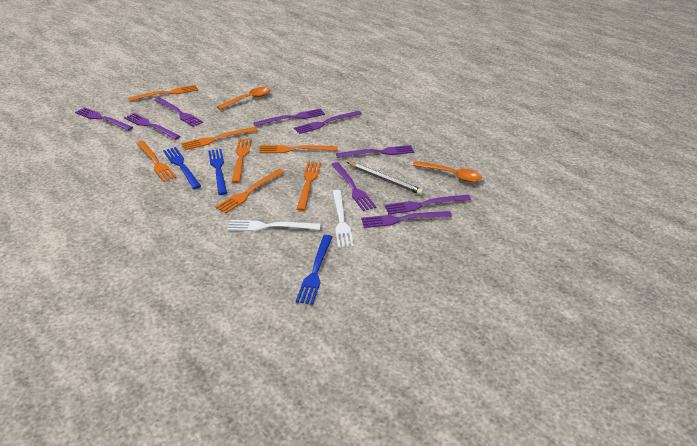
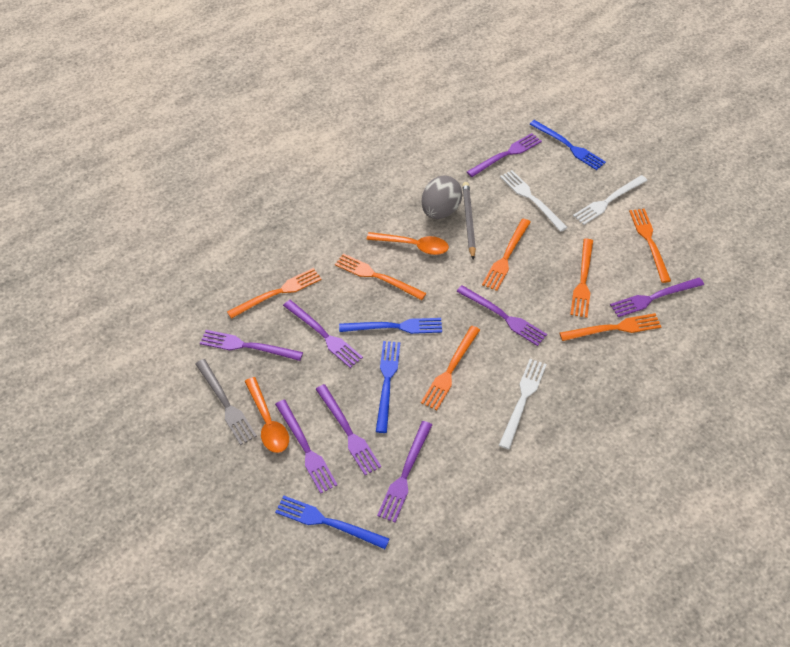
blue fork: 3 -> 4
grey egg: 0 -> 1
grey fork: 0 -> 1
purple fork: 9 -> 8
white fork: 2 -> 3

